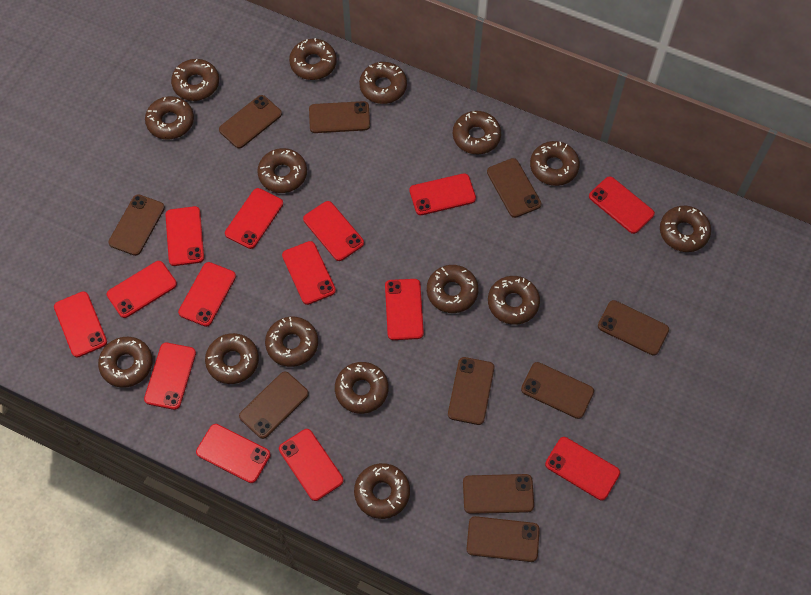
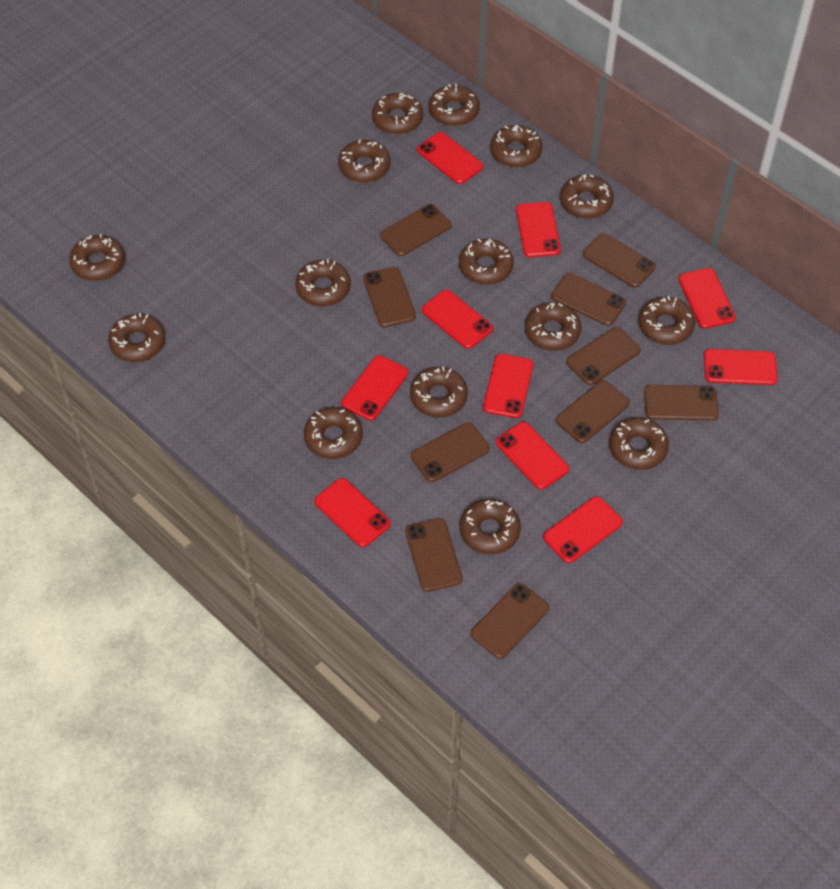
red phone: 14 -> 10

